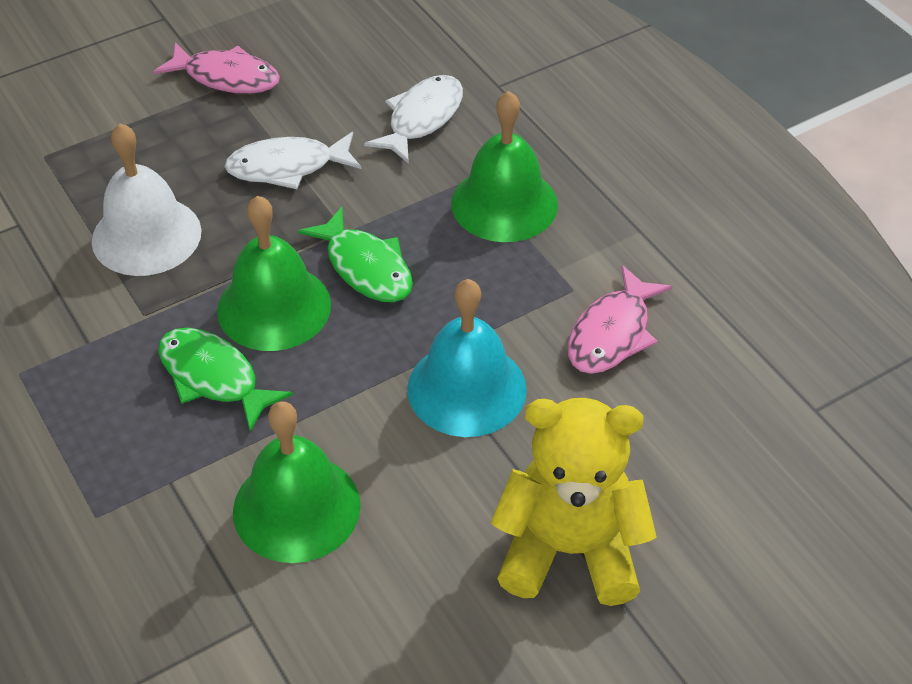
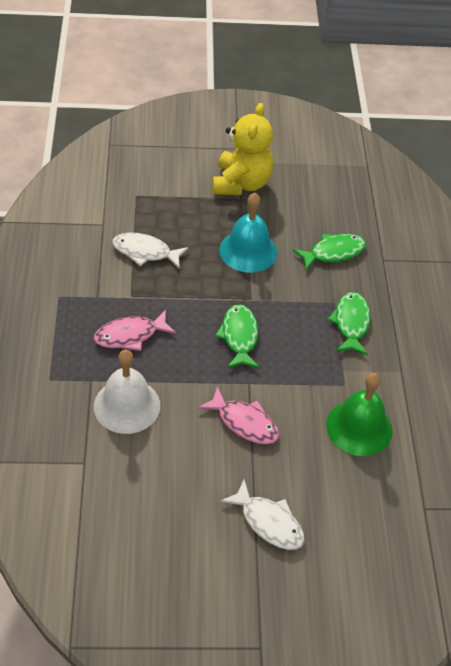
green bell: 3 -> 1
green fish: 2 -> 3

